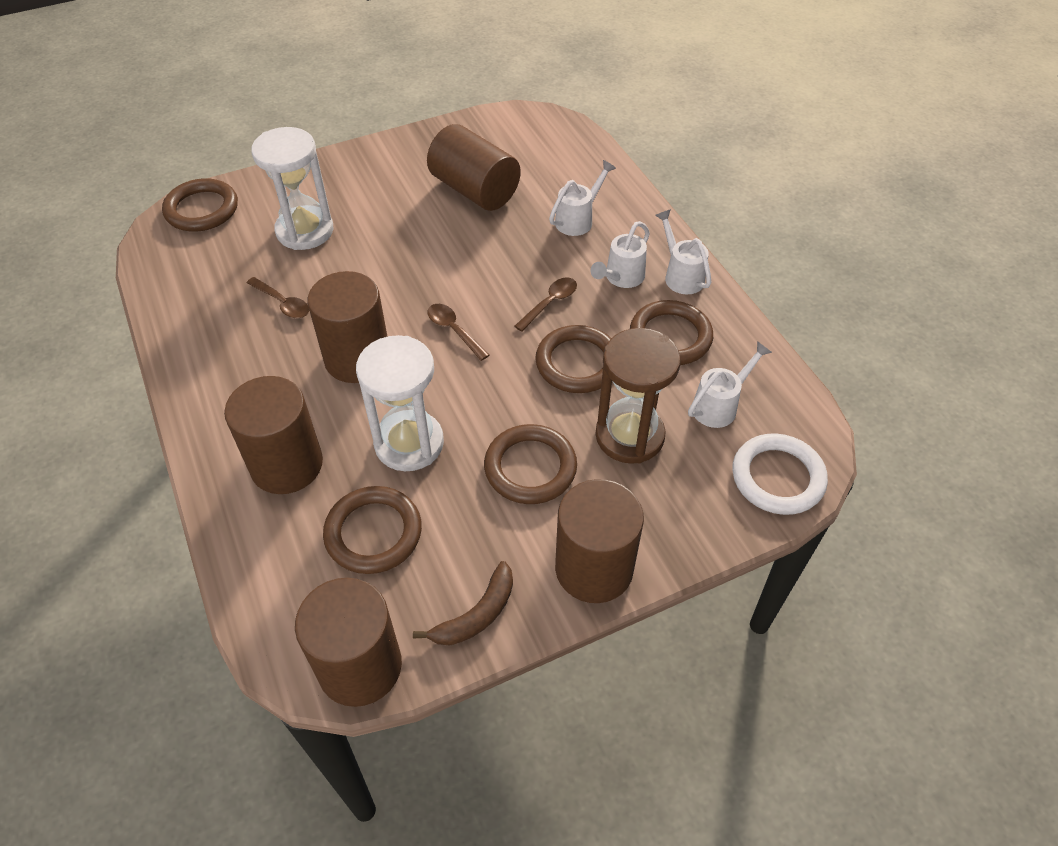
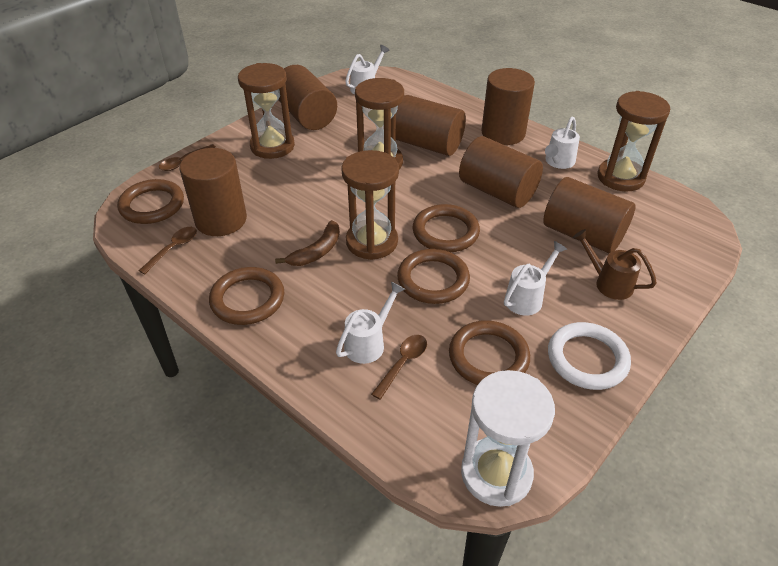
brown cylinder: 5 -> 6
brown hourglass: 1 -> 4
brown watering can: 0 -> 1
white hourglass: 2 -> 1

